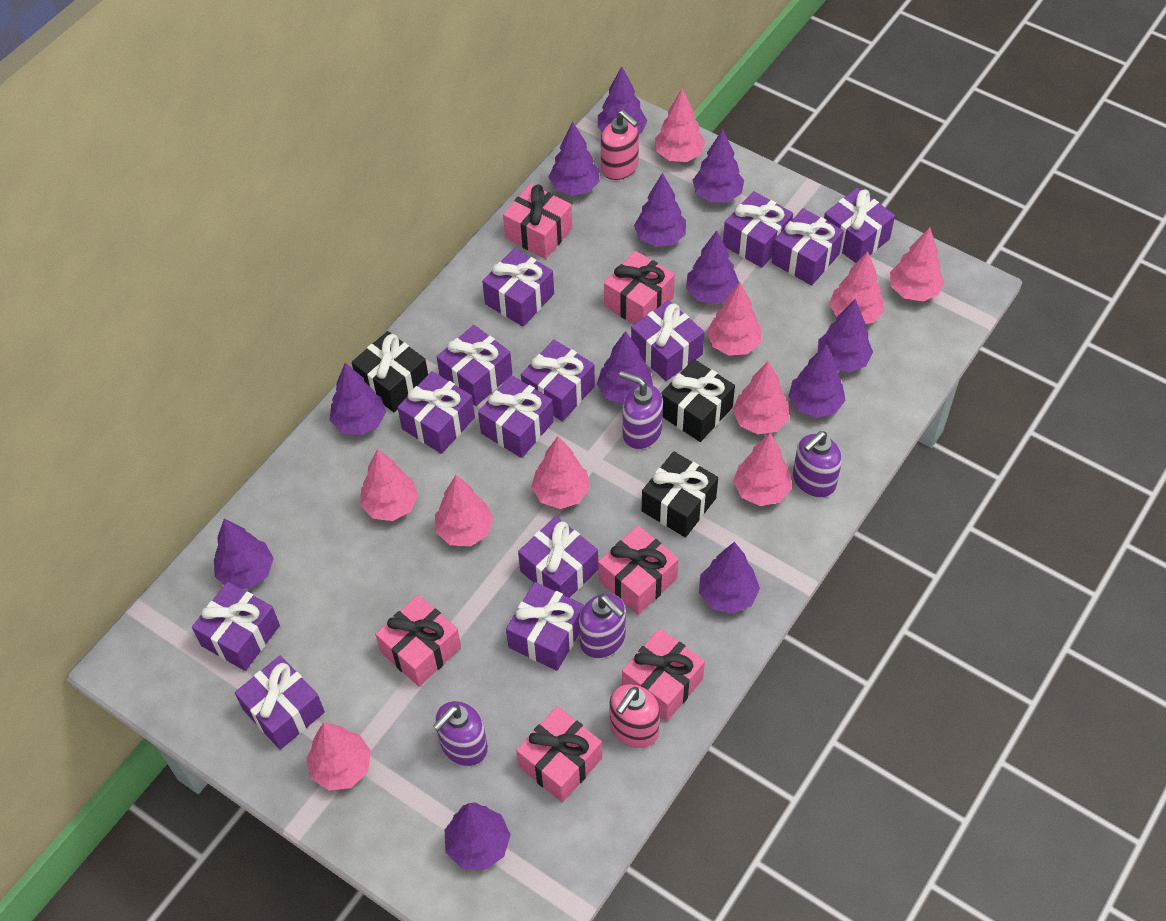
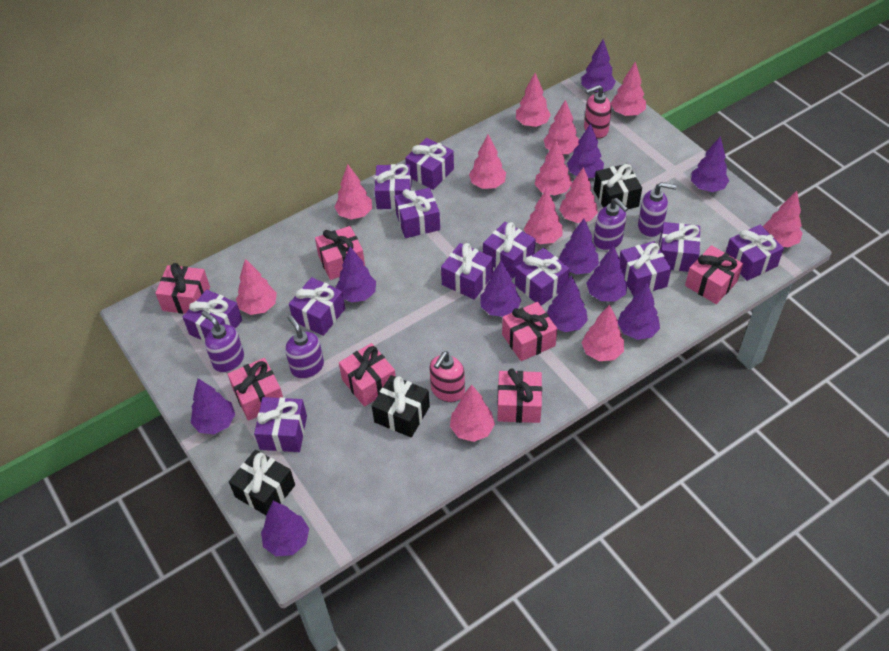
pink gift: 6 -> 7
pink tree: 10 -> 12
purple gift: 13 -> 12
purple tree: 12 -> 11

